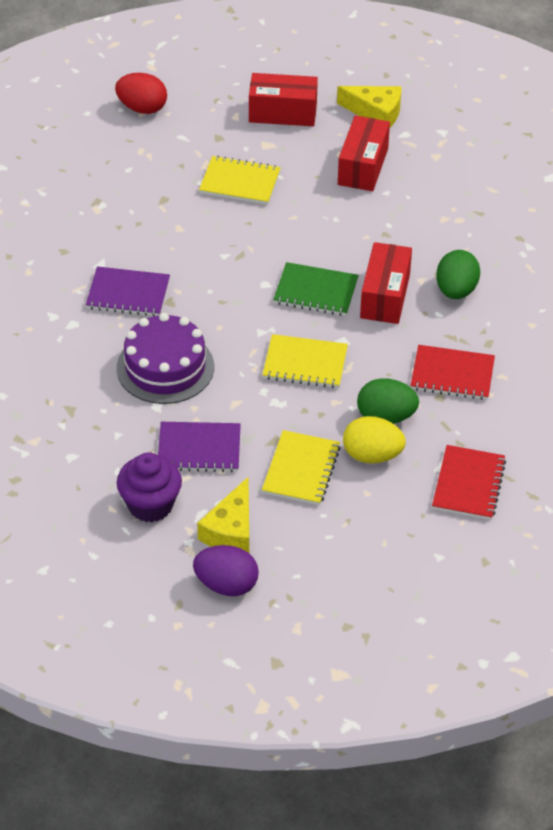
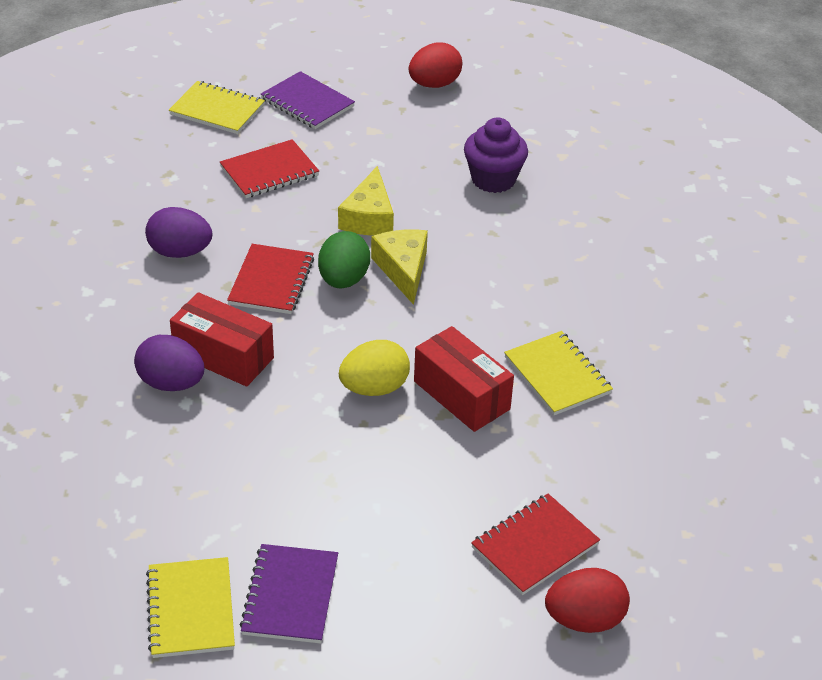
green egg: 2 -> 1
green notebook: 1 -> 0
purple cake: 1 -> 0
purple egg: 1 -> 2
red box: 3 -> 2
red egg: 1 -> 2
red notebook: 2 -> 3

